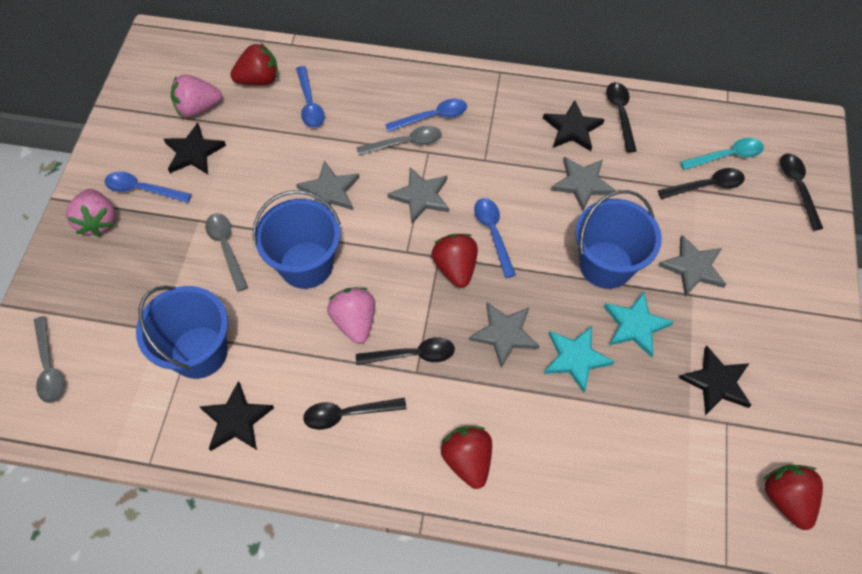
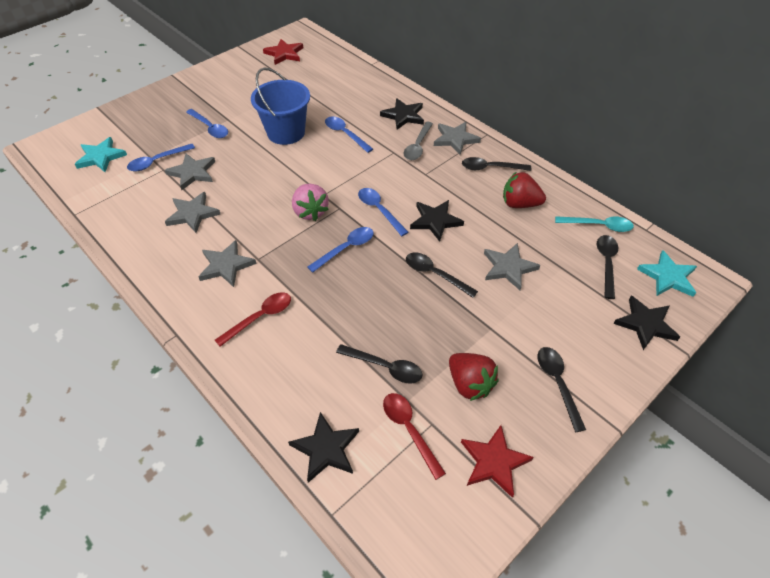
blue bucket: 3 -> 1
blue spoon: 4 -> 5
grey spoon: 3 -> 1
pink strawberry: 3 -> 1
red spoon: 0 -> 2
red star: 0 -> 2
red strawberry: 4 -> 2

